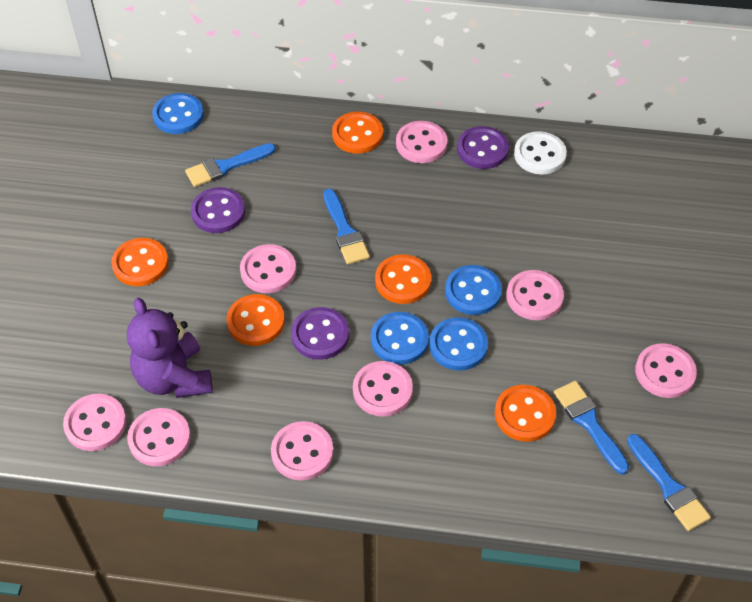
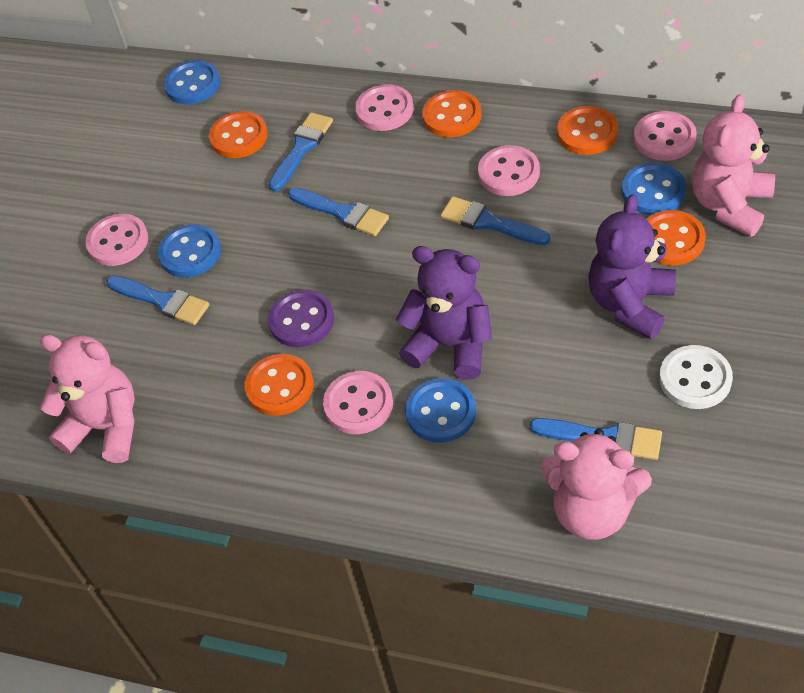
blue brush: 4 -> 5
pink button: 8 -> 5
pink teddy bear: 0 -> 3
purple button: 3 -> 1
purple teddy bear: 1 -> 2

